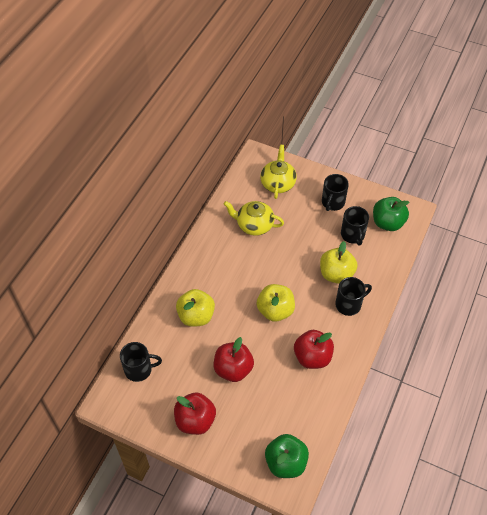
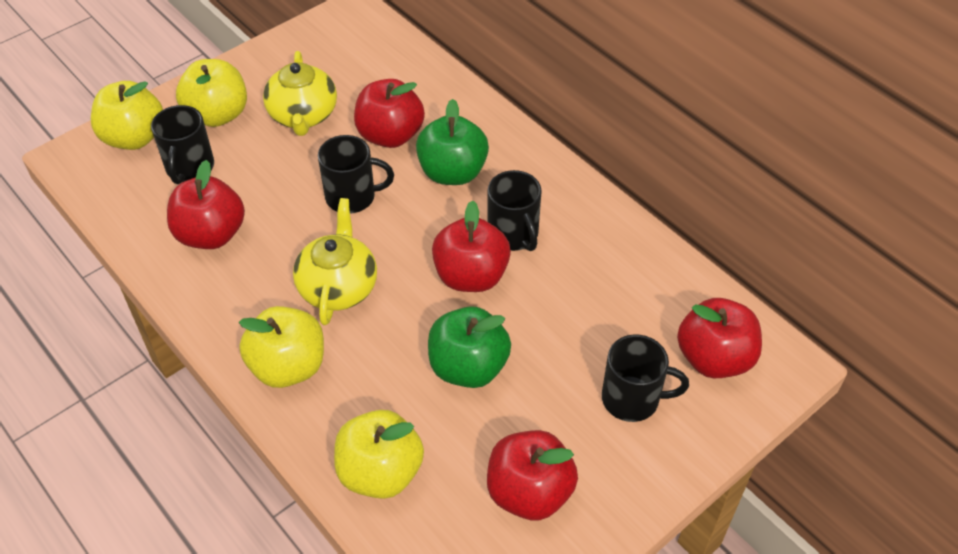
red apple: 3 -> 5
yellow apple: 3 -> 4

